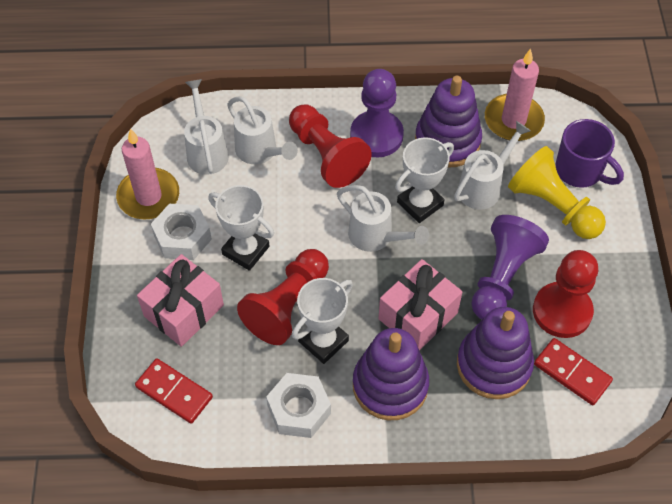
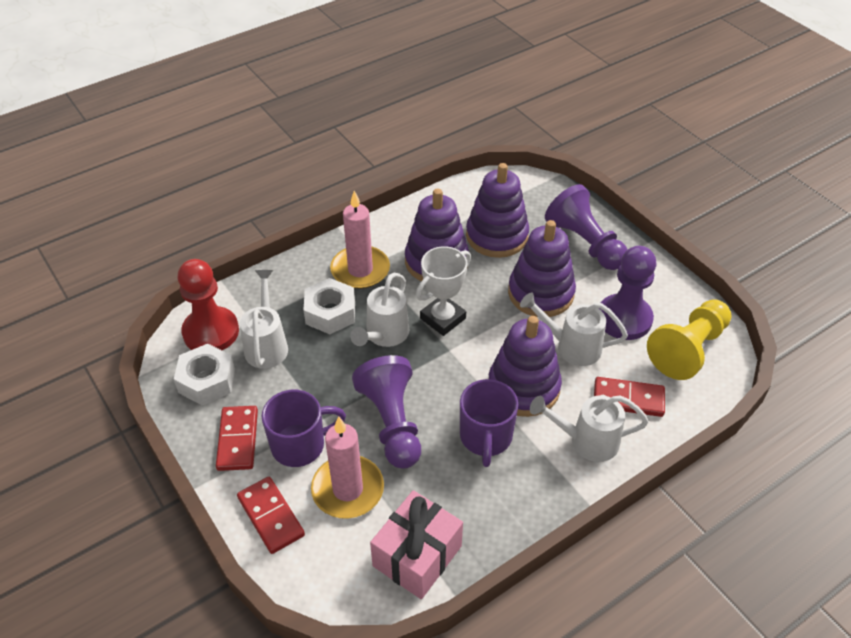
pink gift: 2 -> 1
purple mug: 1 -> 2
purple pawn: 2 -> 3
purple stacking toy: 3 -> 4
red domino: 2 -> 3
red pawn: 3 -> 1
white trophy: 3 -> 1

